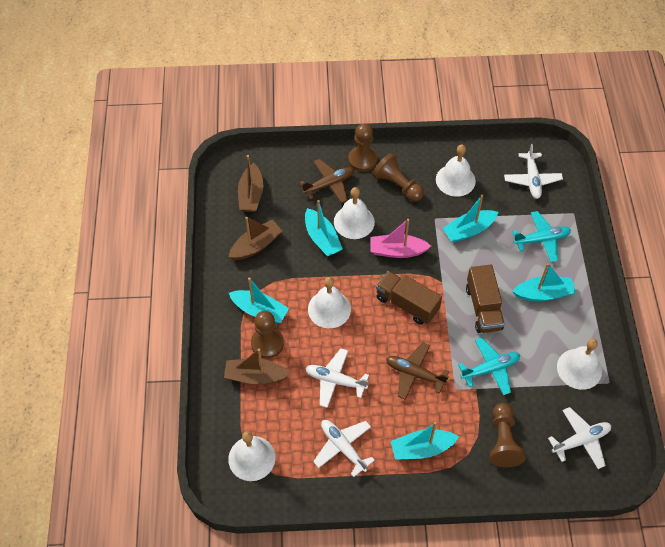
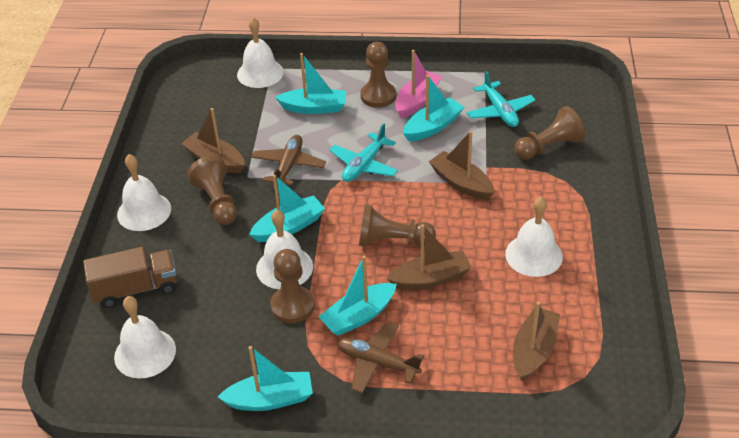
brown boat: 3 -> 4
brown pawn: 4 -> 5
brown truck: 2 -> 1
white plane: 4 -> 0

